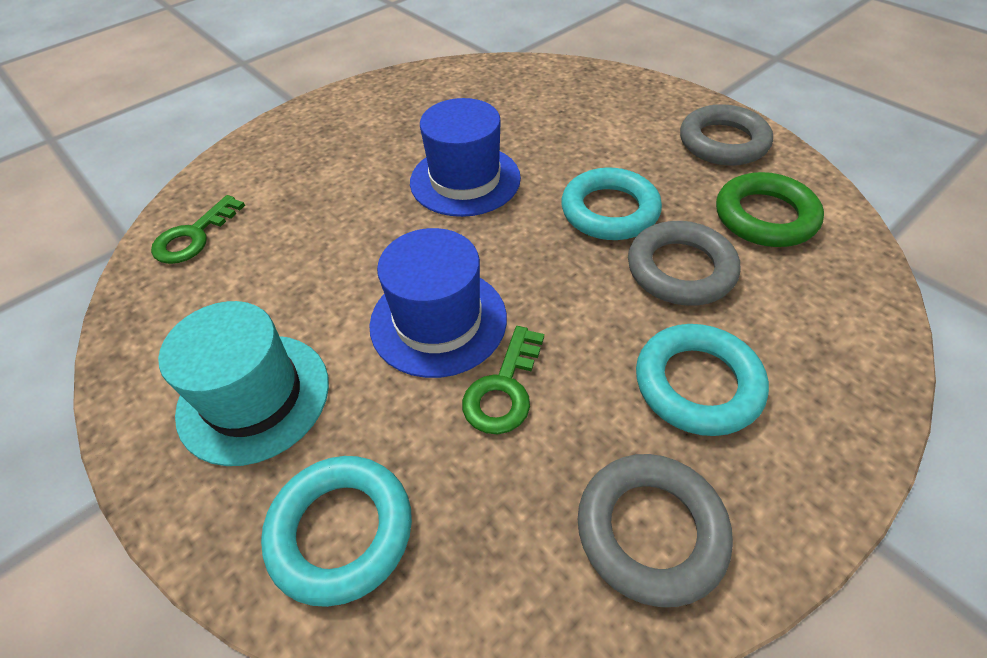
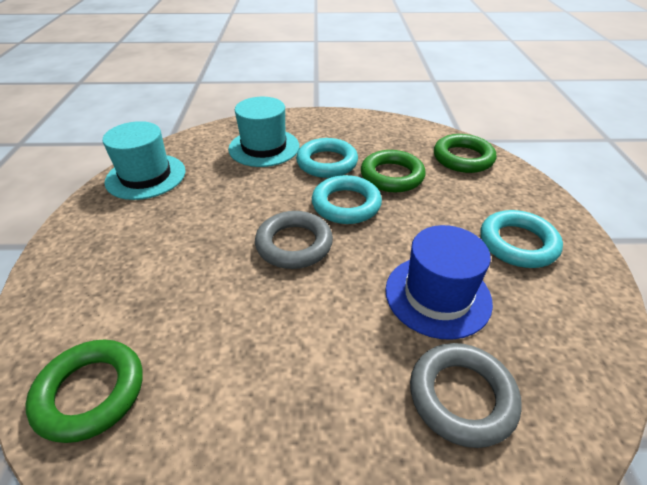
blue hat: 2 -> 1
green key: 2 -> 0
green ring: 1 -> 3
grey ring: 3 -> 2
turquoise hat: 1 -> 2

